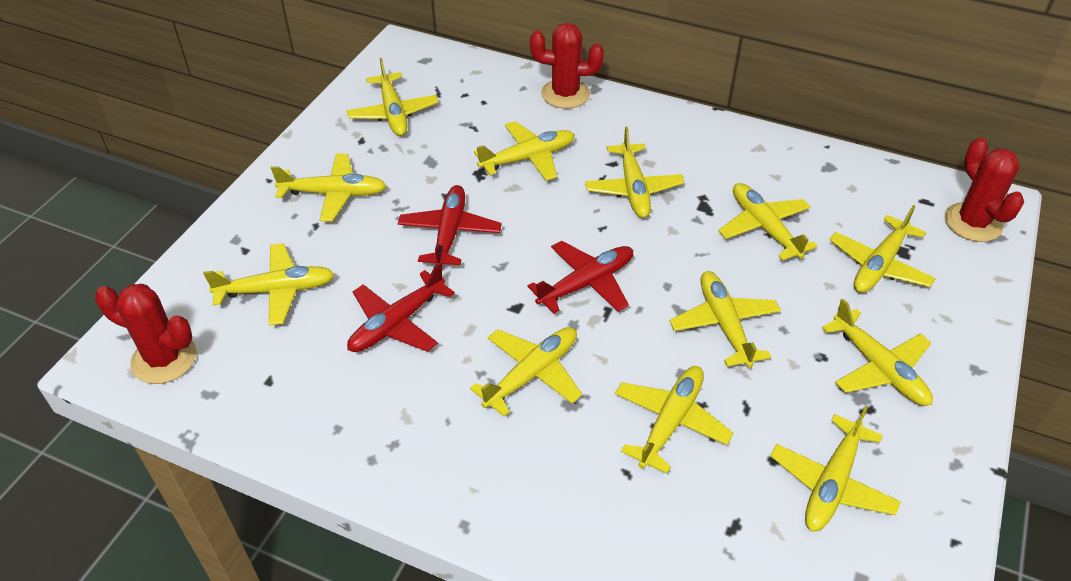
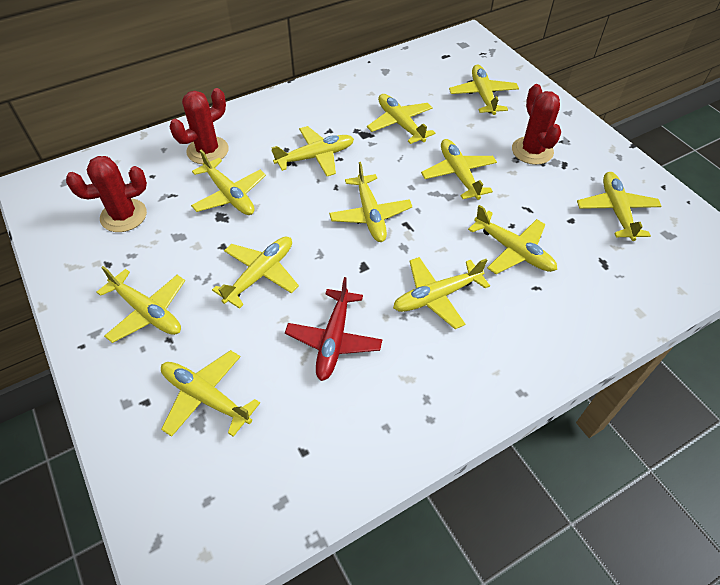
red plane: 3 -> 1

